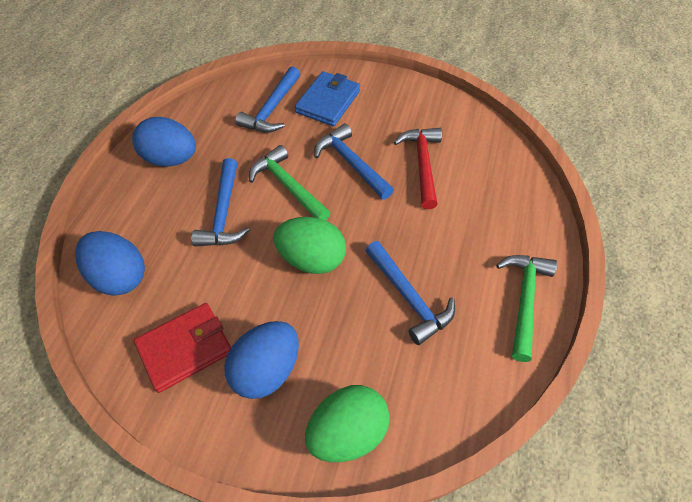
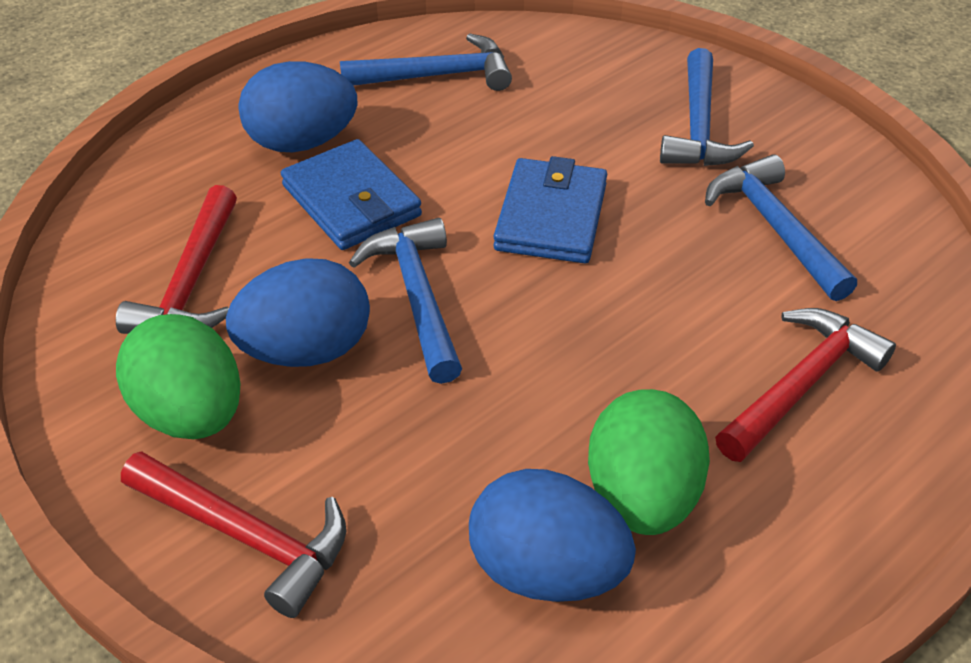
blue wallet: 1 -> 2
green hammer: 2 -> 0
red hammer: 1 -> 3
red wallet: 1 -> 0

